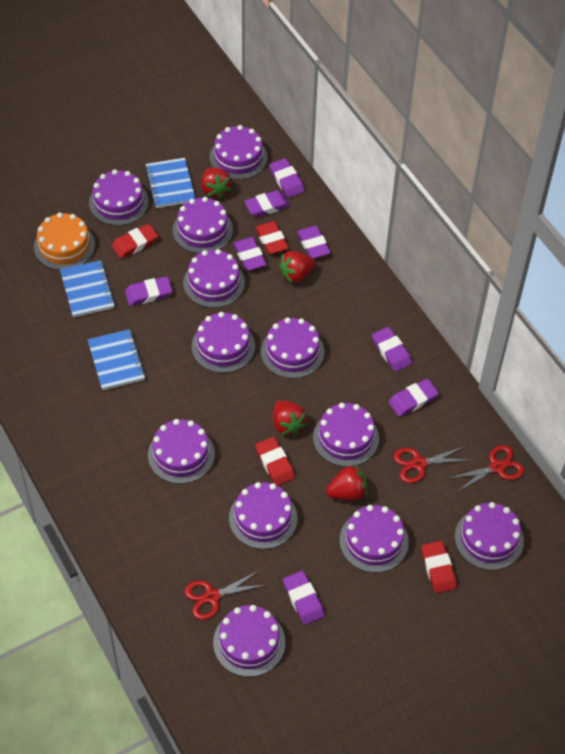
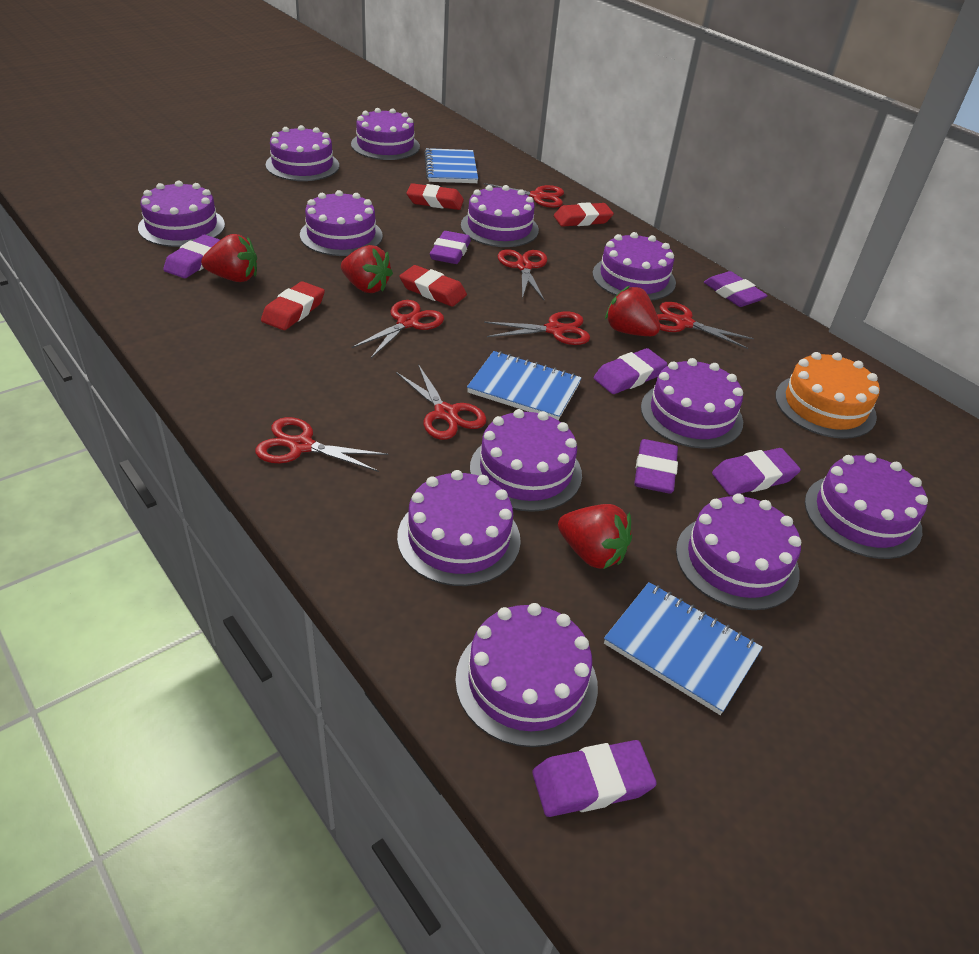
purple eraser: 8 -> 7
red scissors: 3 -> 7

